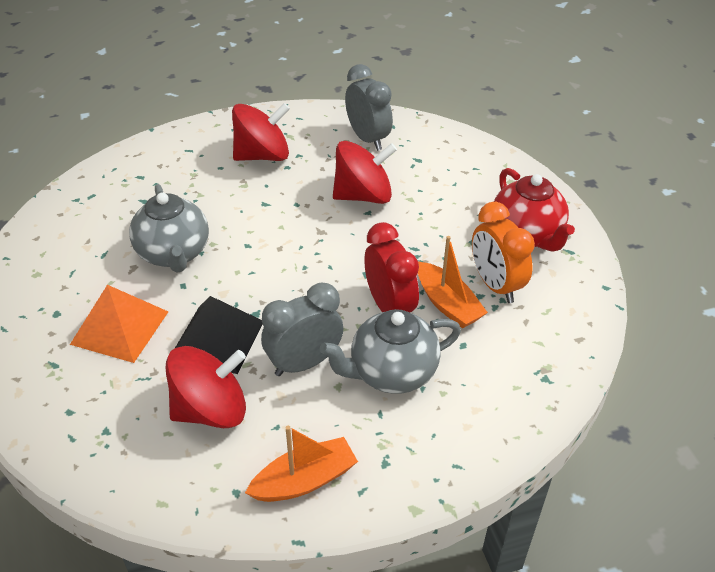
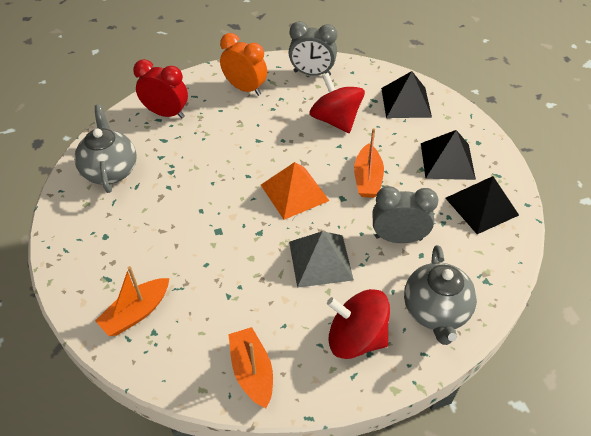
black pyramid: 1 -> 3
grey pyramid: 0 -> 1
orange boat: 2 -> 3
red spinning top: 3 -> 2
red teapot: 1 -> 0

